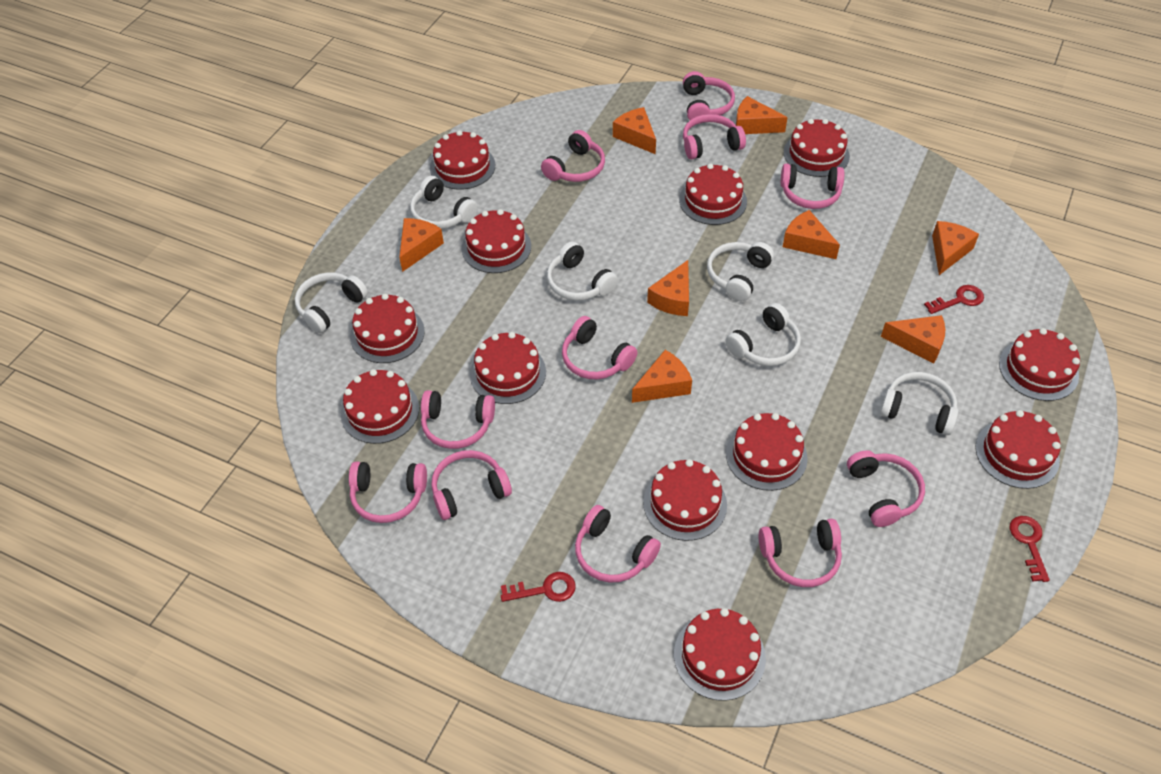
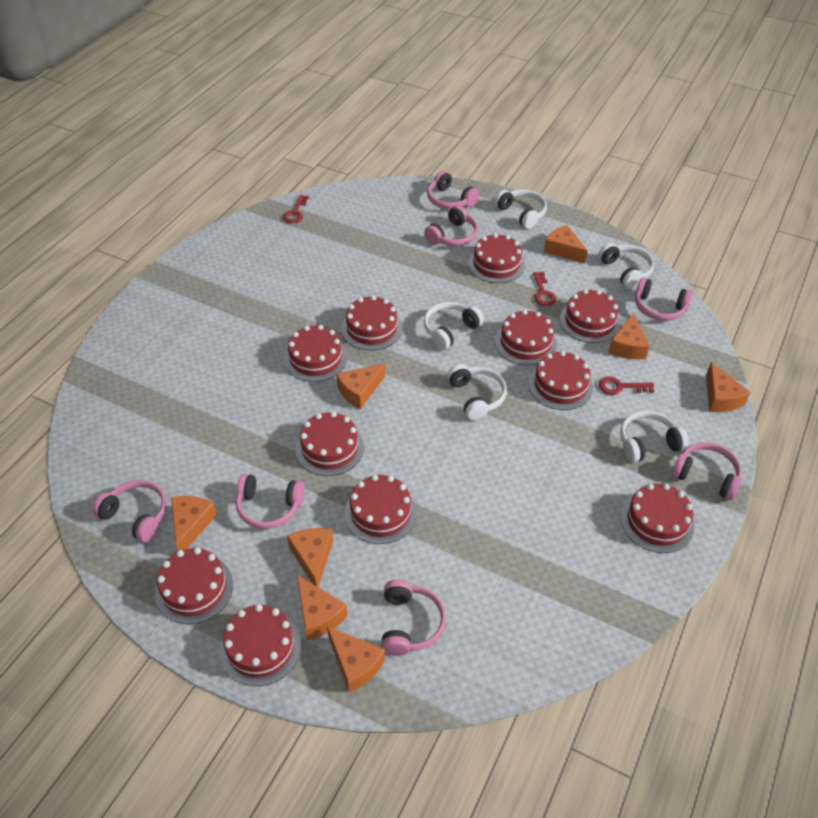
pink headphones: 11 -> 7
red cake: 12 -> 11
white headphones: 6 -> 5

